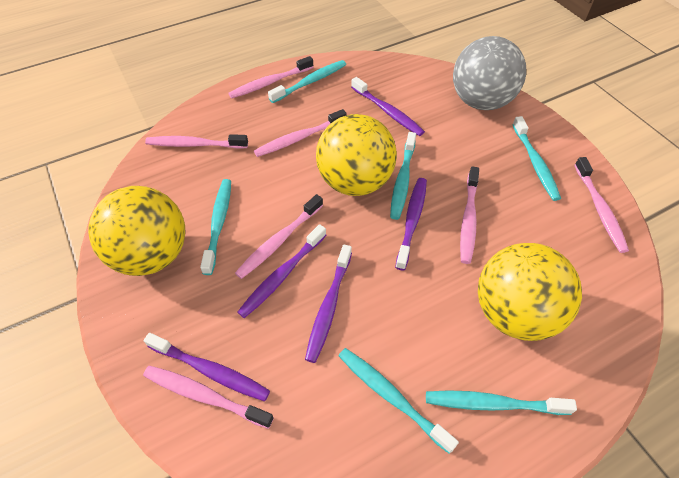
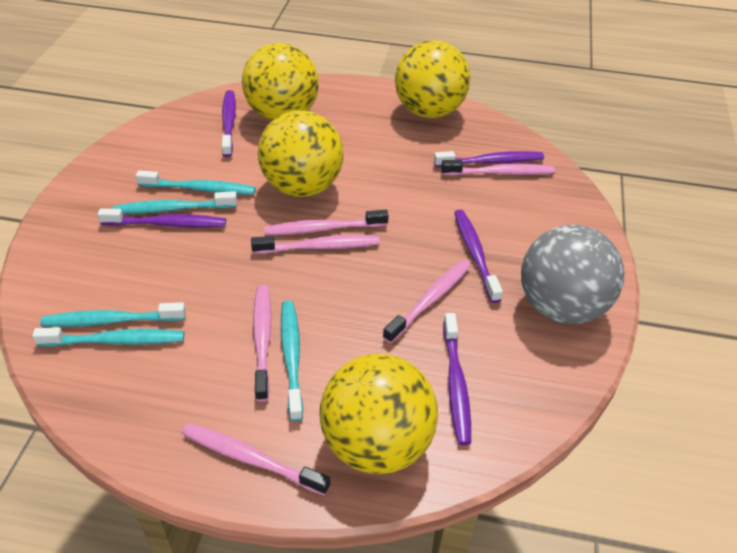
pink toothbrush: 7 -> 6
turquoise toothbrush: 6 -> 5
yellow ball: 3 -> 4

